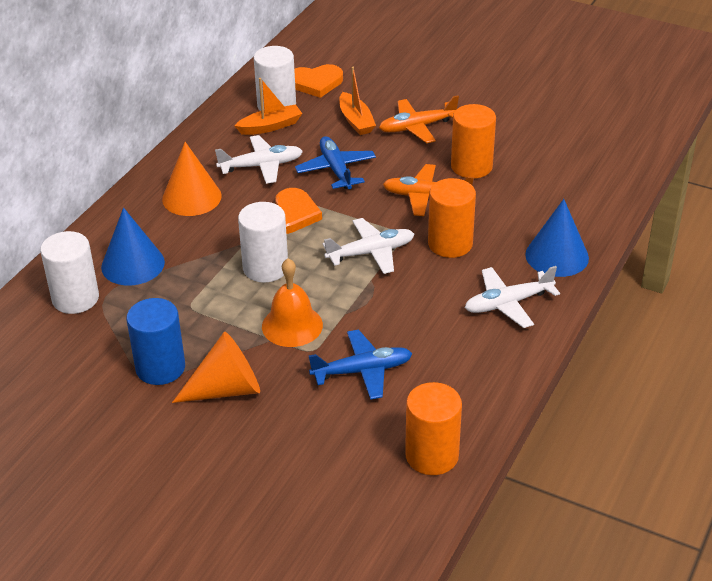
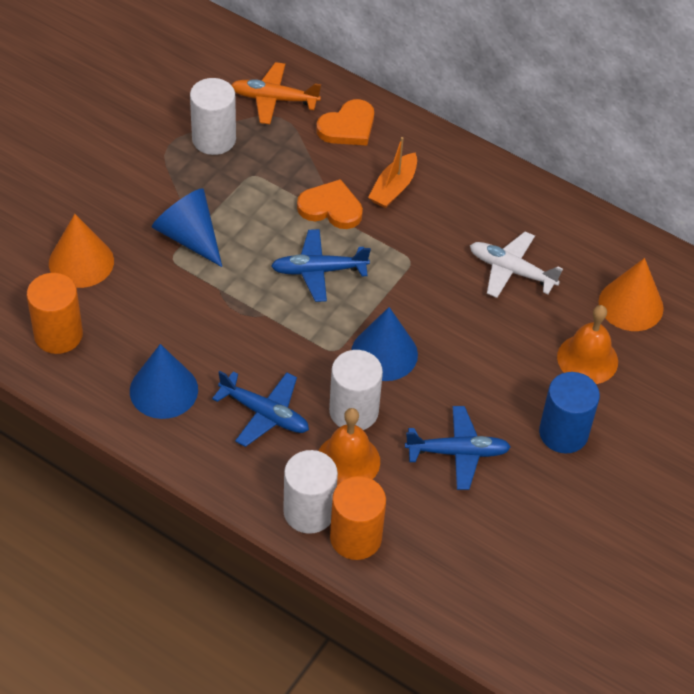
blue cone: 2 -> 3
blue plane: 2 -> 3
orange bell: 1 -> 2
orange boat: 2 -> 1
orange cylinder: 3 -> 2
orange plane: 2 -> 1
white plane: 3 -> 1

